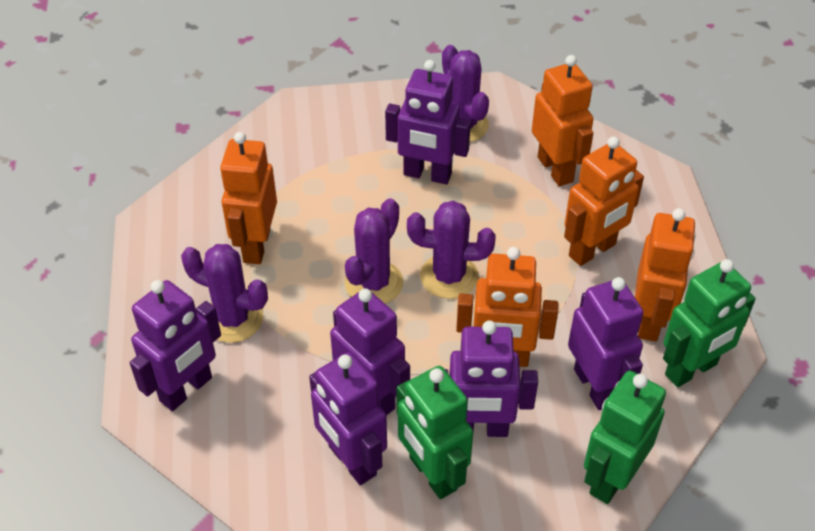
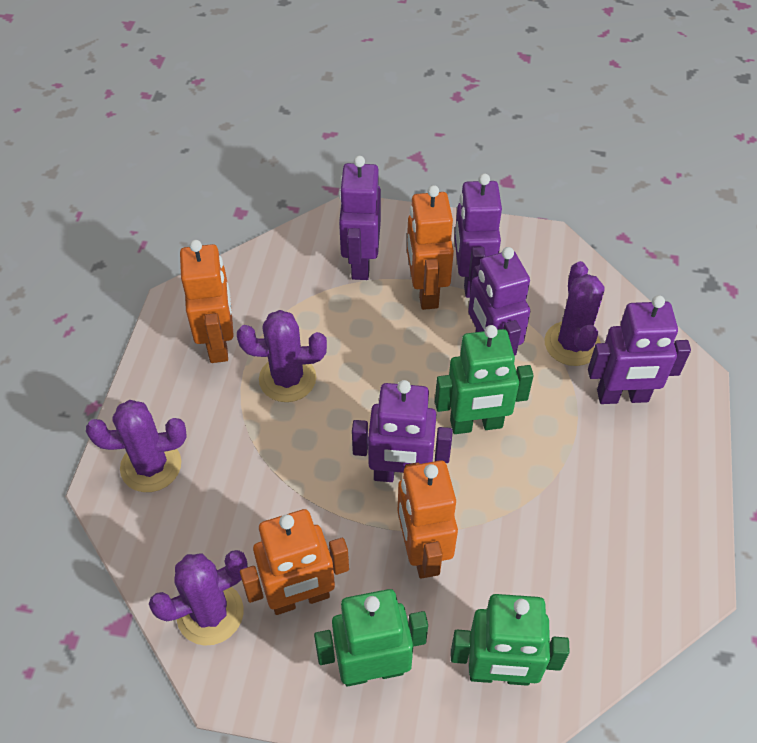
orange robot: 5 -> 4
purple robot: 6 -> 5

